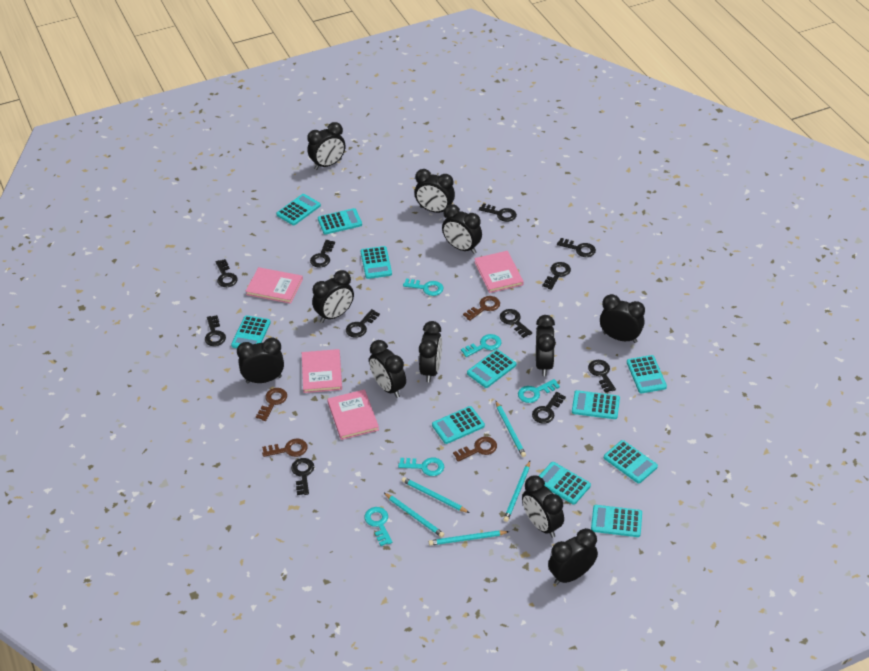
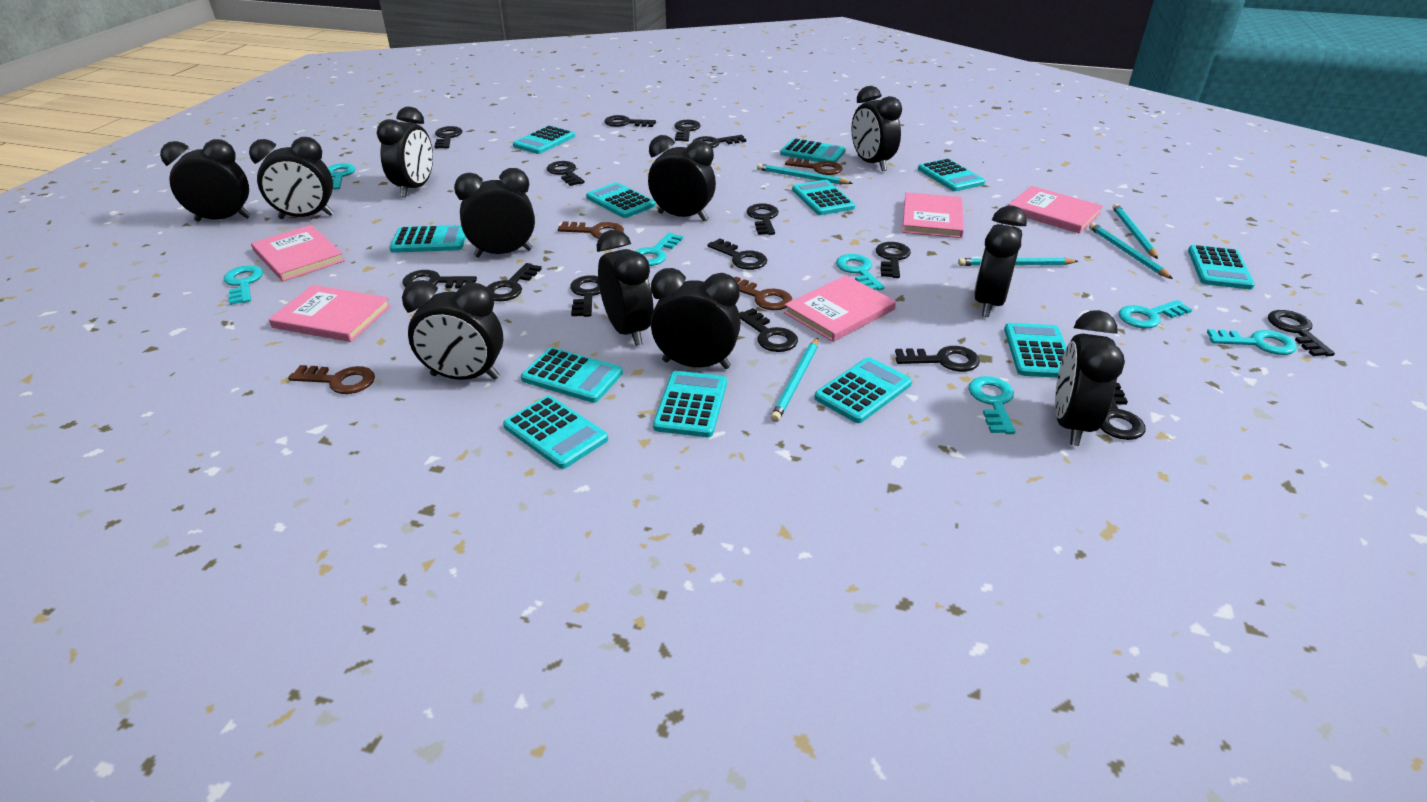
black key: 11 -> 15
pink book: 4 -> 5
turquoise calculator: 11 -> 12
turquoise key: 5 -> 7

